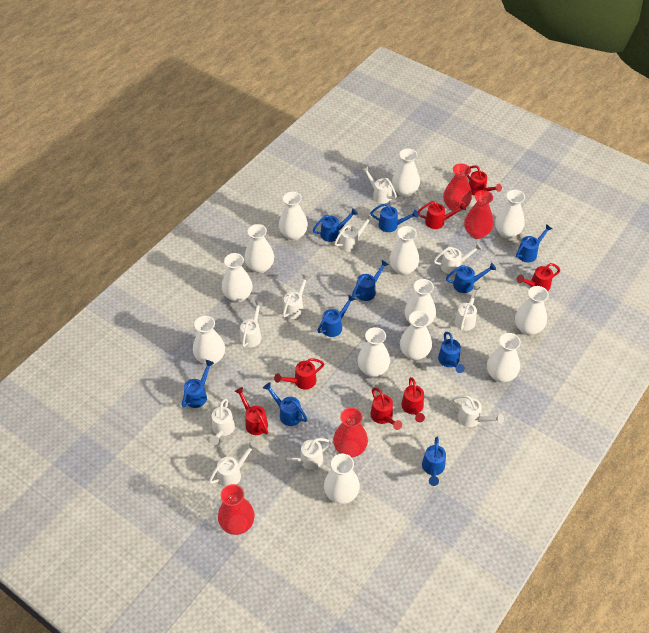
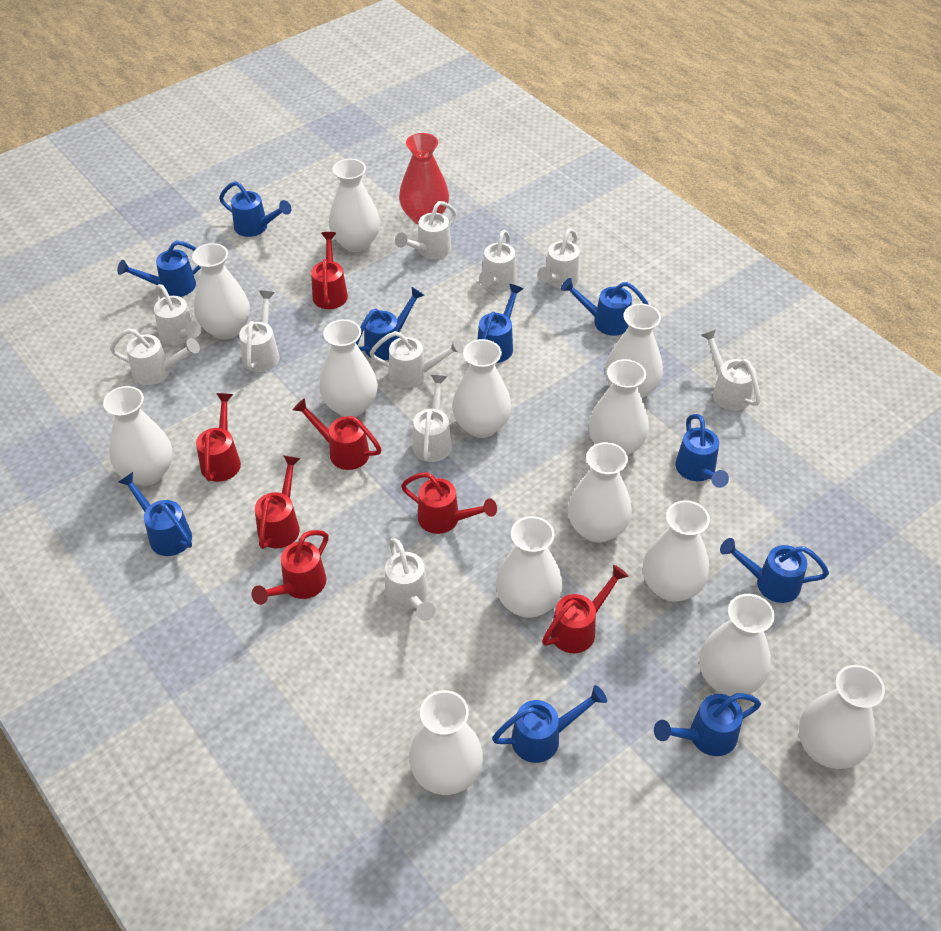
red vase: 4 -> 1

